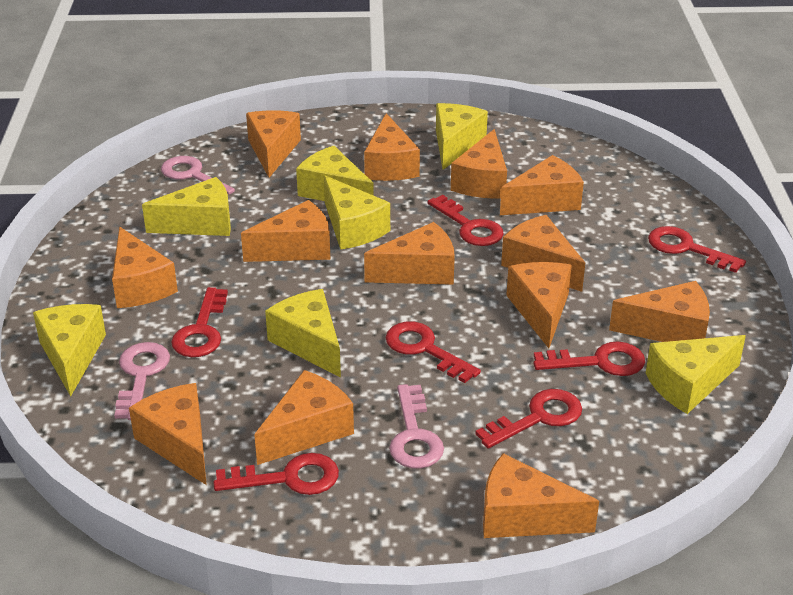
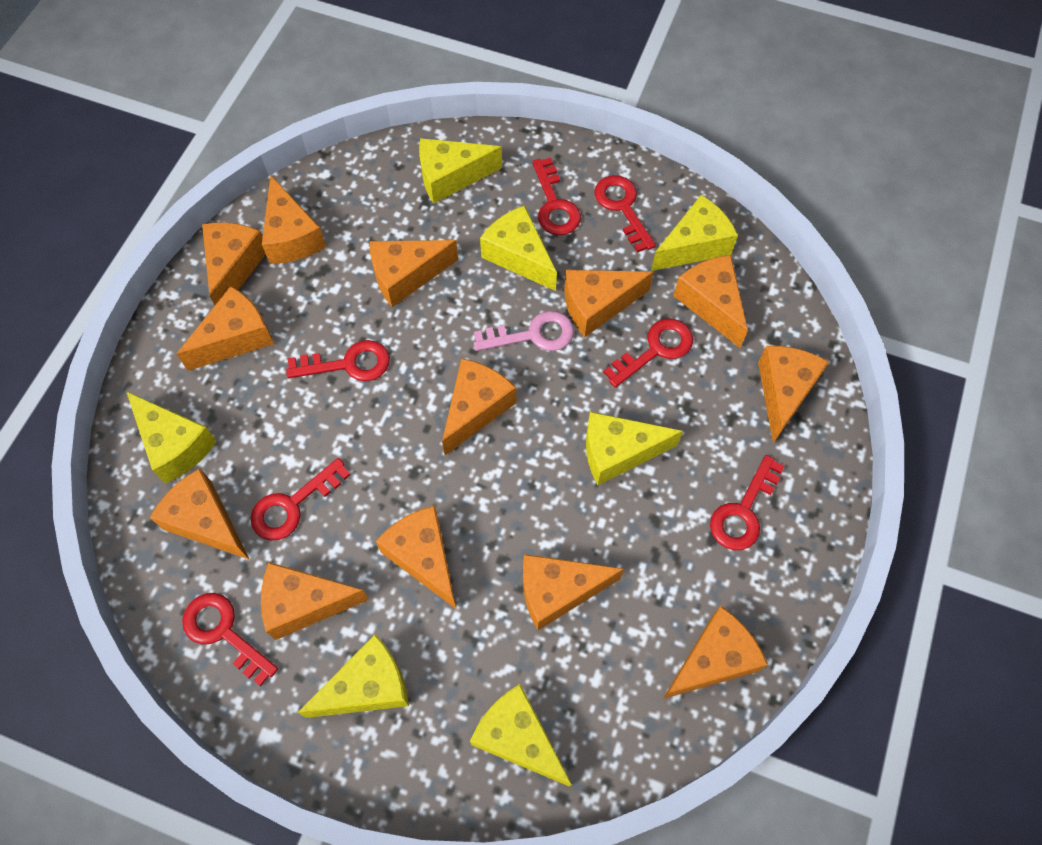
pink key: 3 -> 1

